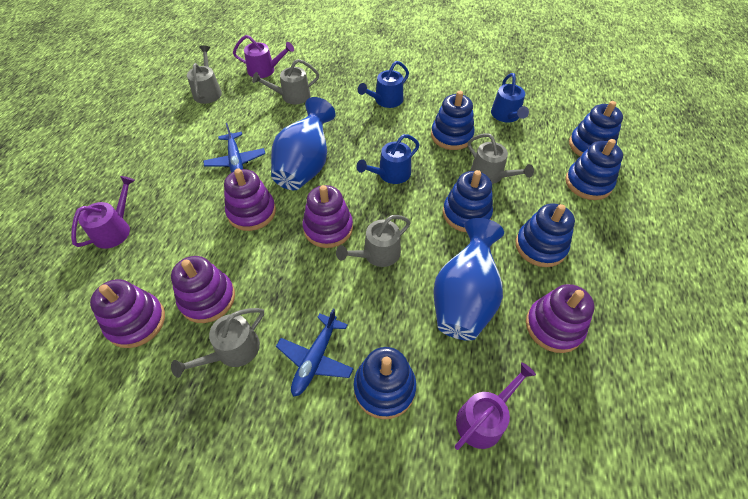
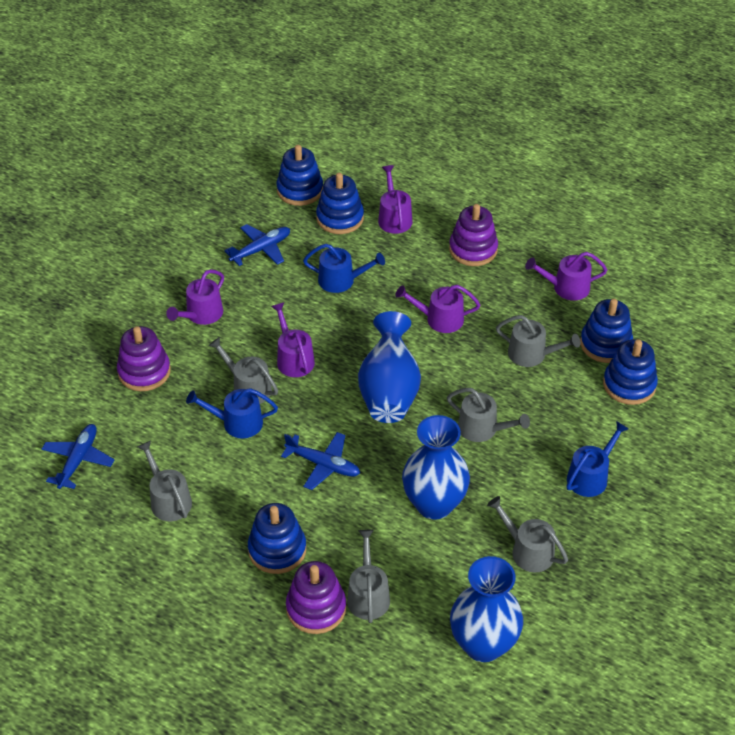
blue plane: 2 -> 3
blue stacking toy: 6 -> 5
blue vase: 2 -> 3
grey watering can: 5 -> 6
purple stacking toy: 5 -> 3
purple watering can: 3 -> 5

